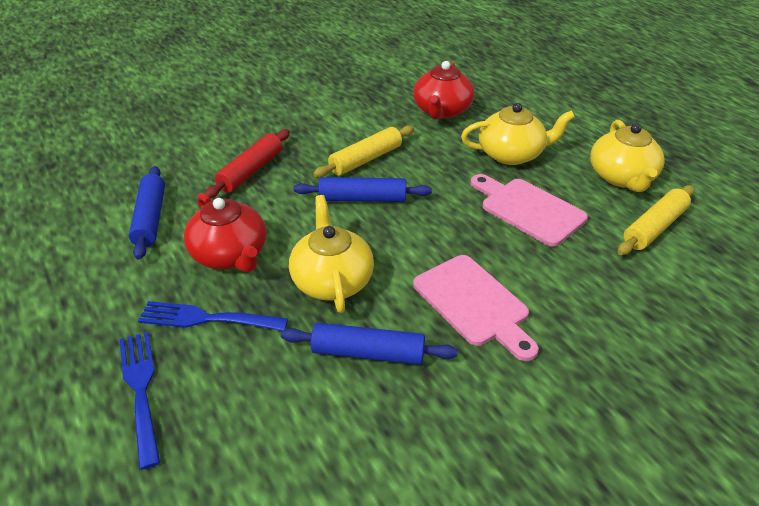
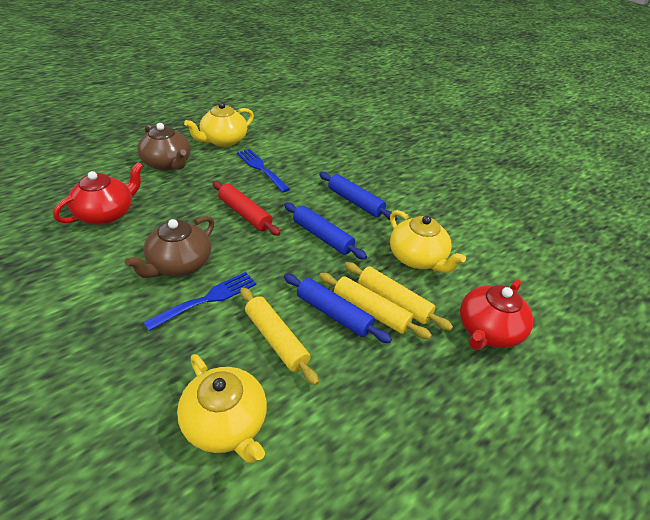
brown teapot: 0 -> 2
pink cutting board: 2 -> 0
yellow rolling pin: 2 -> 3

